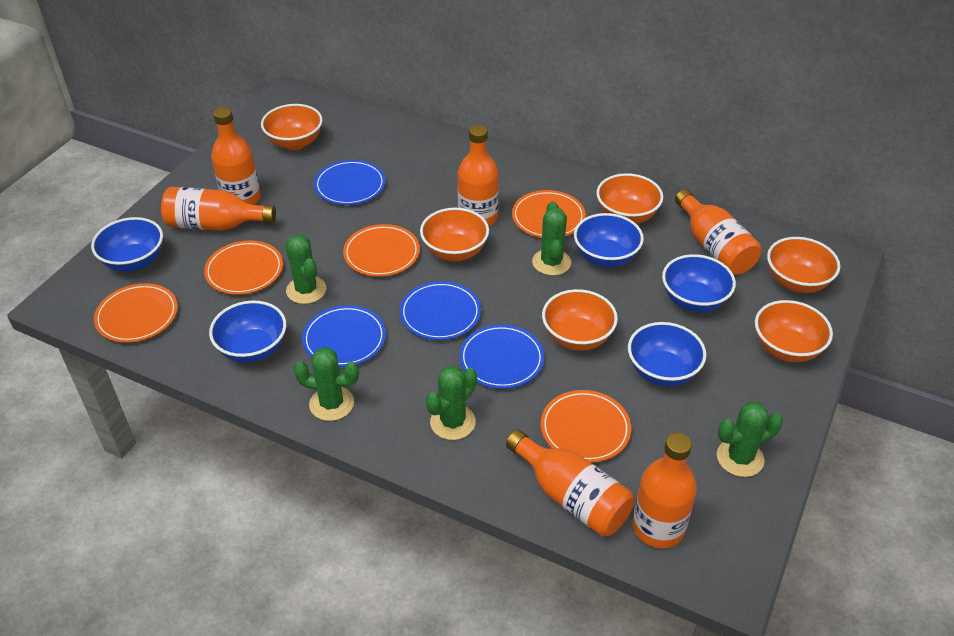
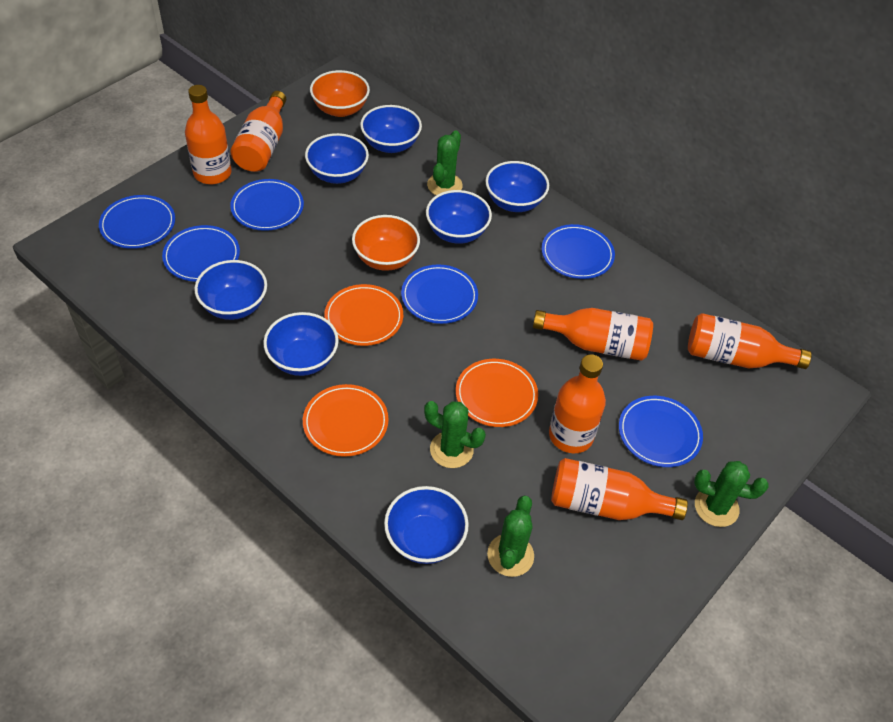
blue bowl: 5 -> 7
blue plate: 4 -> 6
green cactus: 5 -> 4
orange bowl: 6 -> 2
orange plate: 5 -> 3

